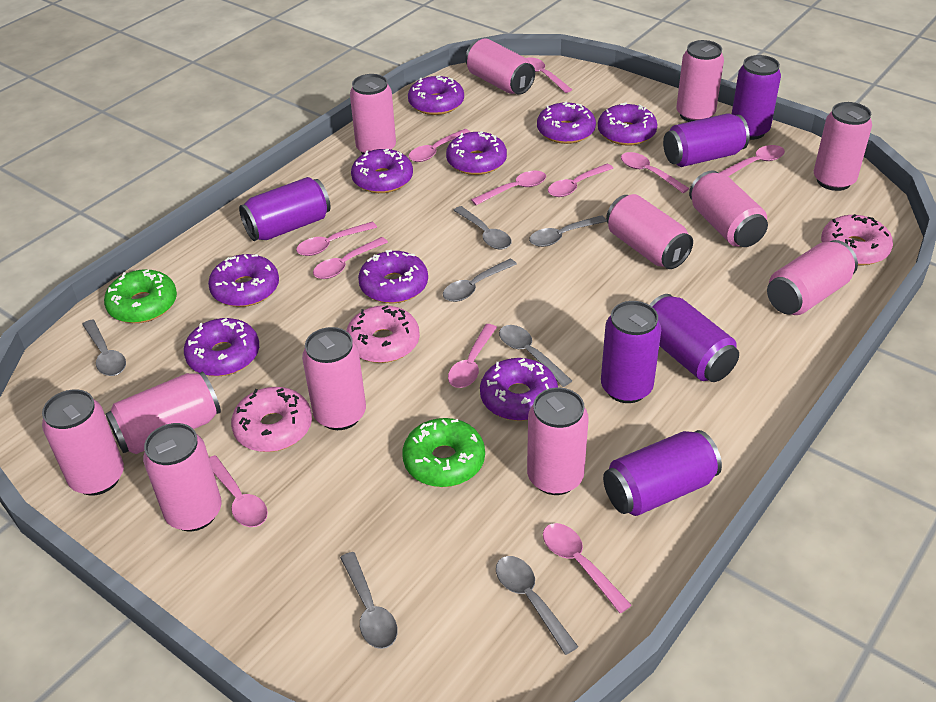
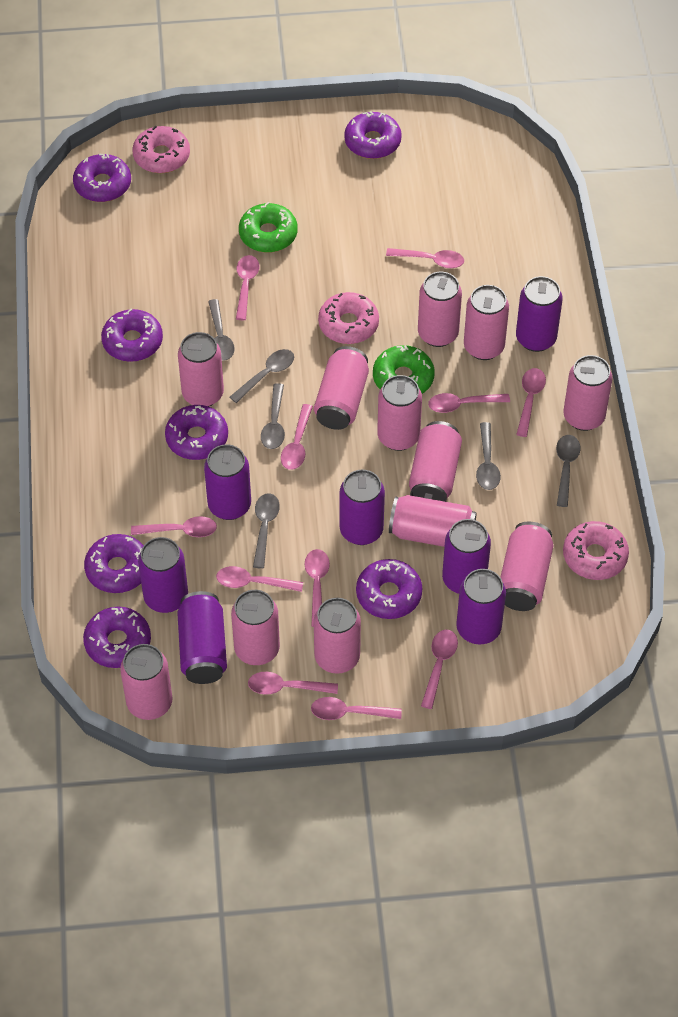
grey spoon: 7 -> 6
purple can: 6 -> 7
purple donut: 9 -> 7

